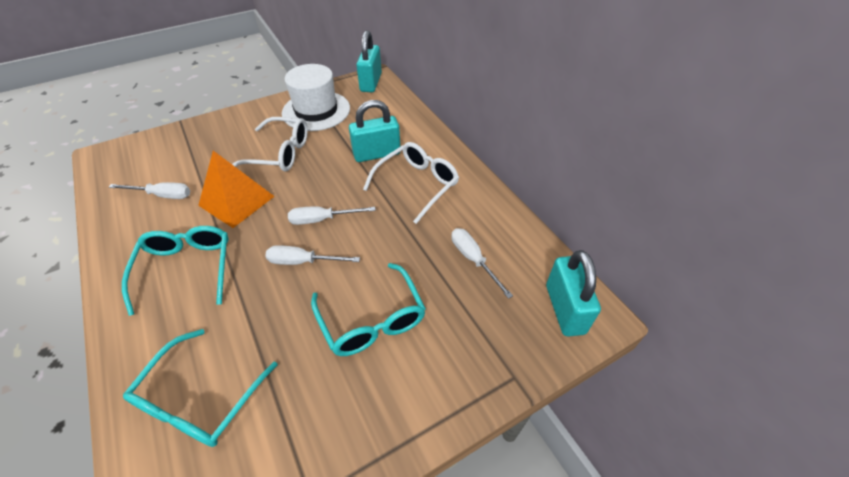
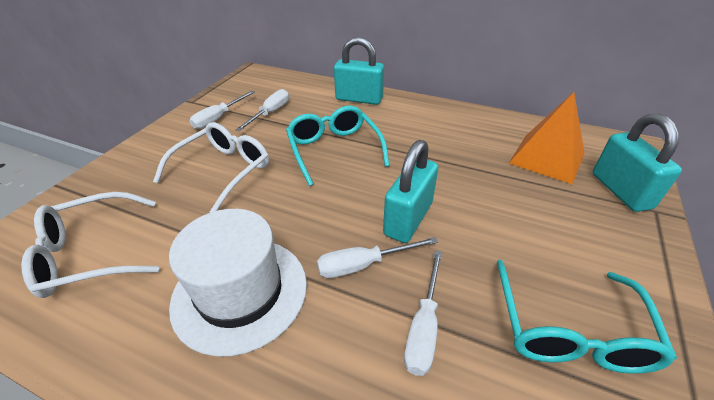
turquoise glasses: 3 -> 2

